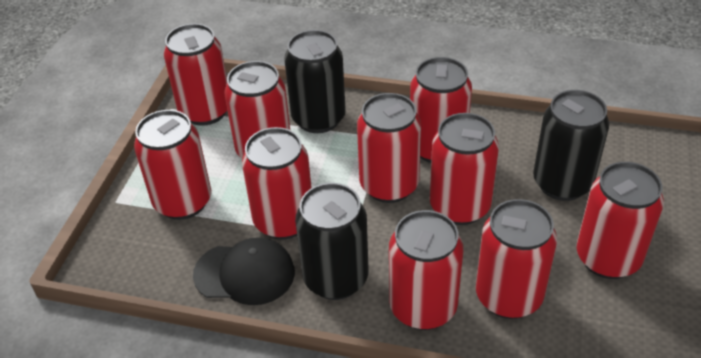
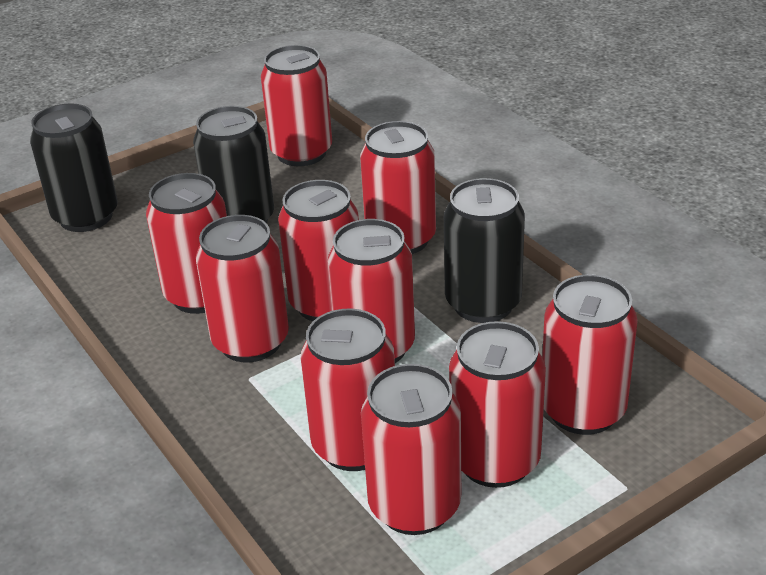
black cap: 1 -> 0

